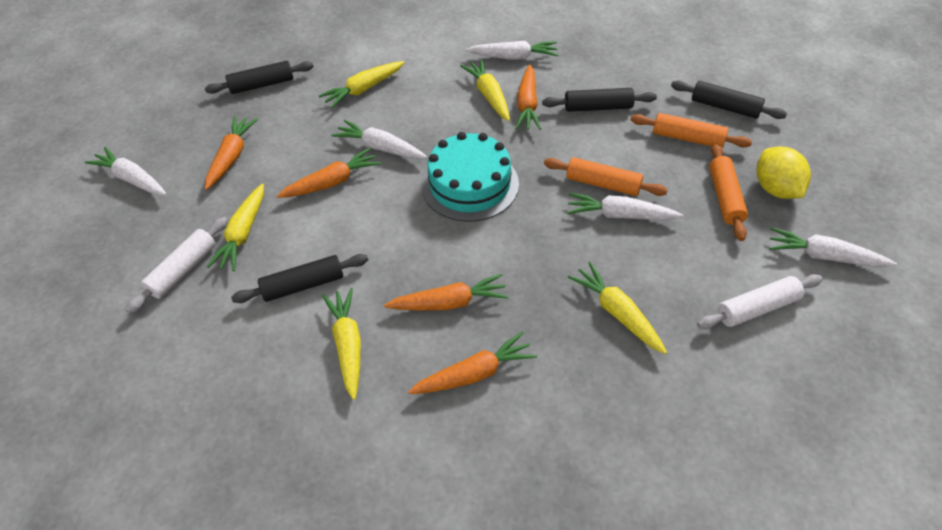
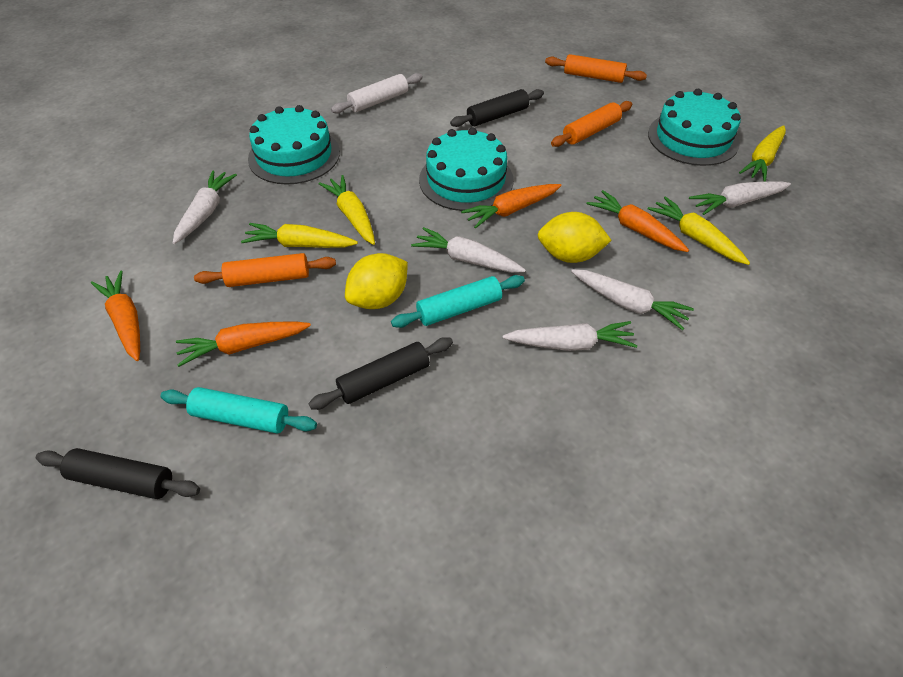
black rolling pin: 4 -> 3
orange carrot: 5 -> 4
turquoise cake: 1 -> 3
turquoise rolling pin: 0 -> 2
white rolling pin: 2 -> 1
yellow carrot: 5 -> 4
yellow lemon: 1 -> 2

